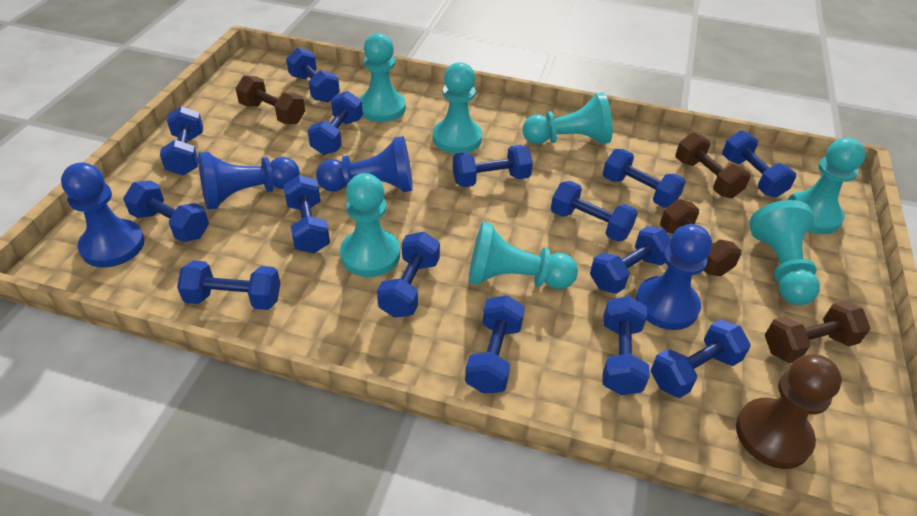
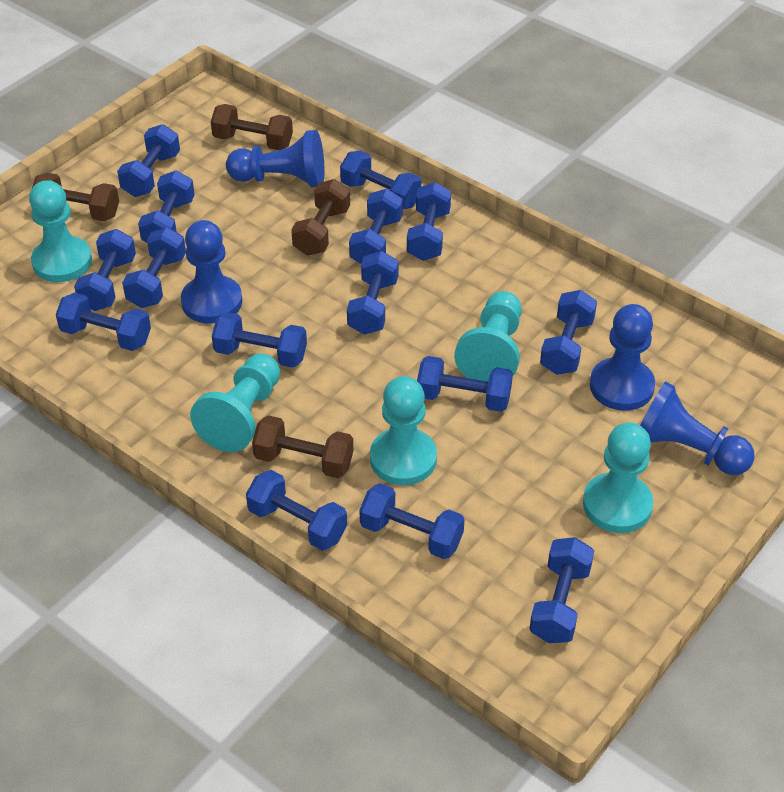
brown pawn: 1 -> 0
turquoise pawn: 7 -> 5

